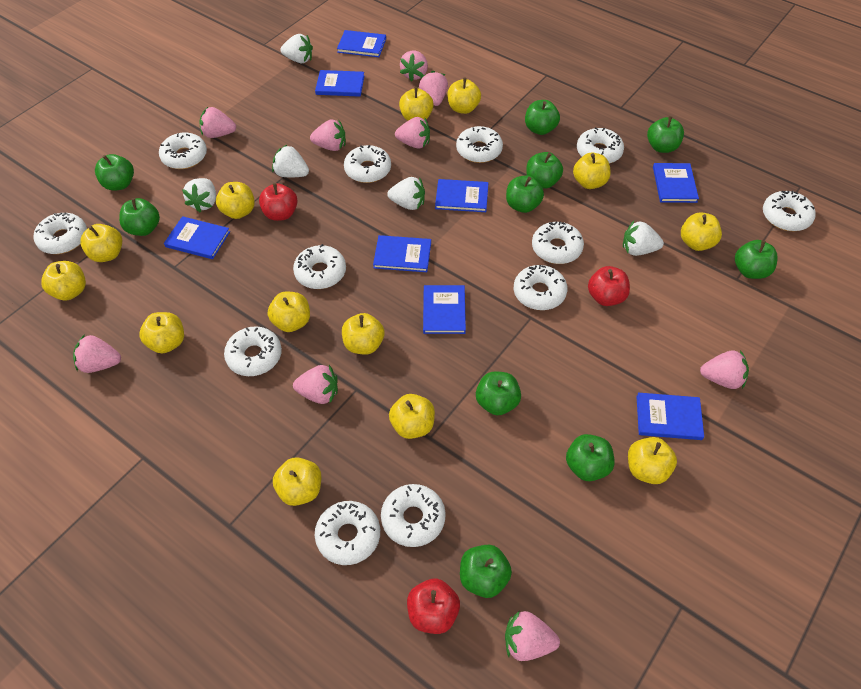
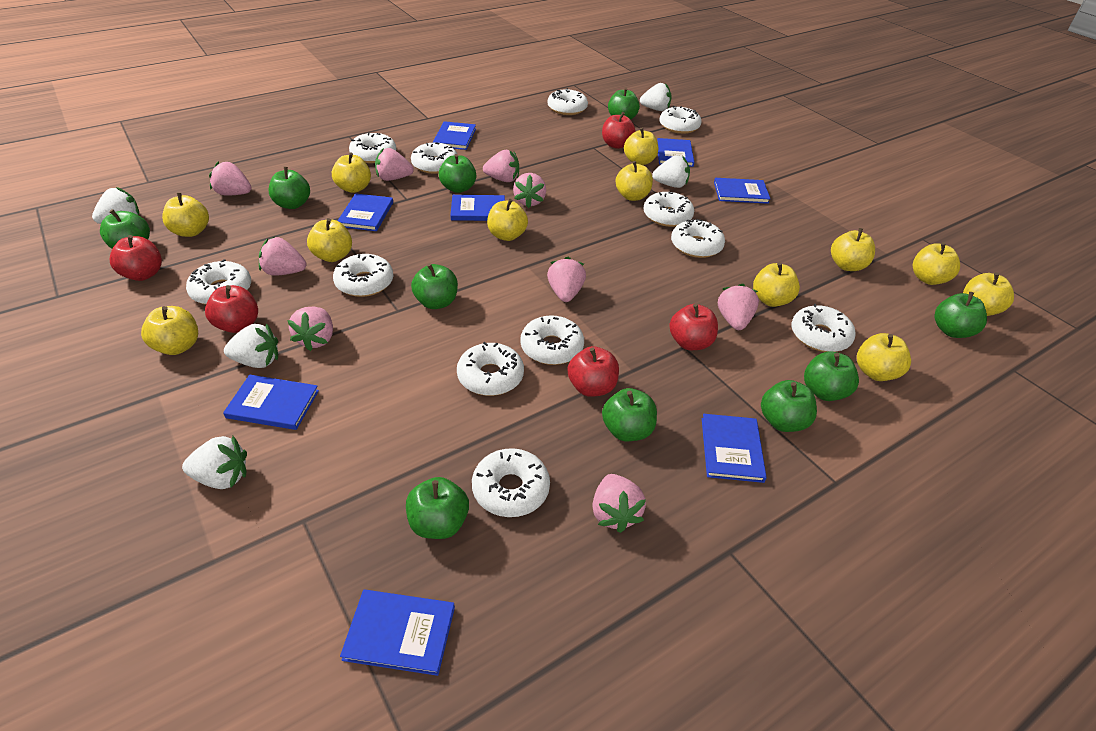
red apple: 3 -> 5
yellow apple: 13 -> 12

